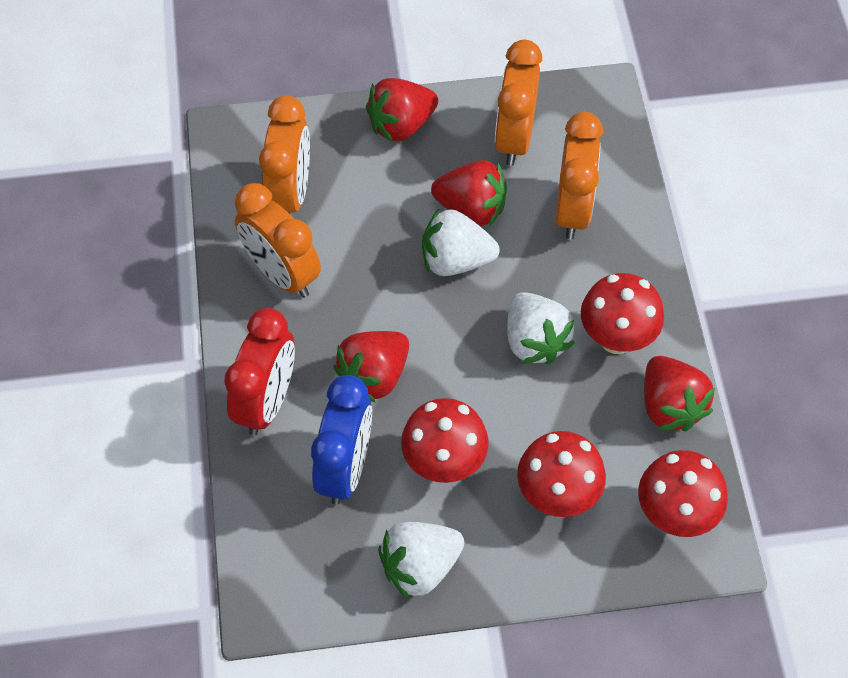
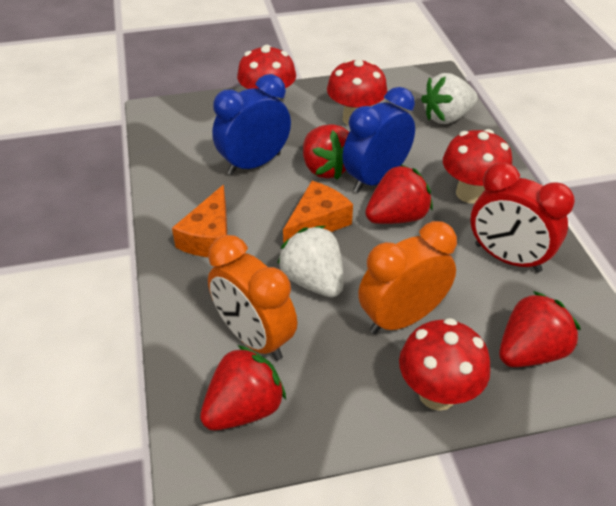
blue clock: 1 -> 2
orange cheese: 0 -> 2
orange clock: 4 -> 2
white strawberry: 3 -> 2

